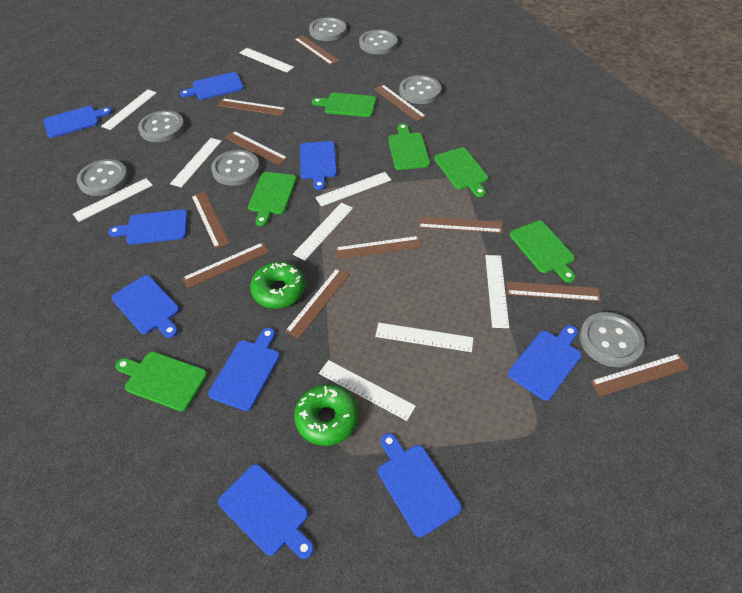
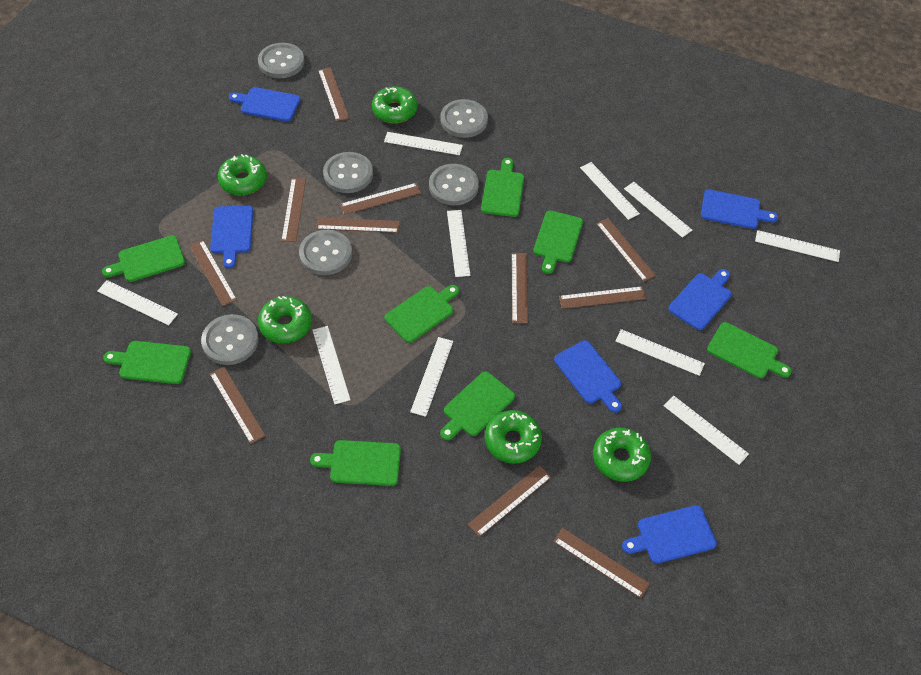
blue cutting board: 9 -> 6
green cutting board: 6 -> 8
green donut: 2 -> 5
grey button: 7 -> 6
white ruler: 9 -> 10

